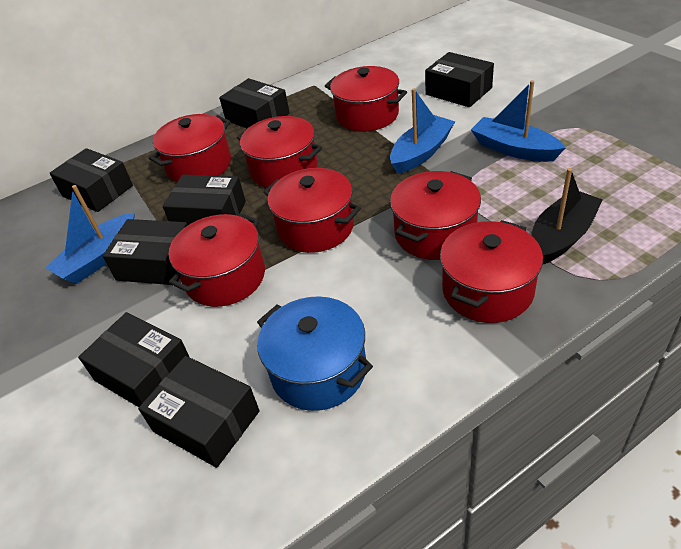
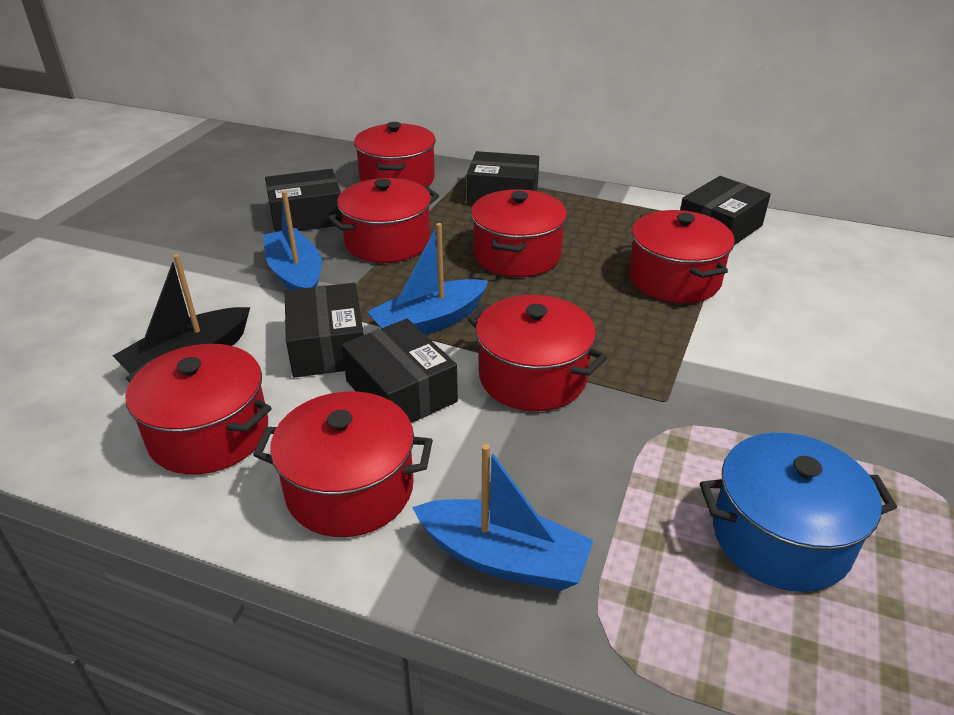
black box: 7 -> 5

